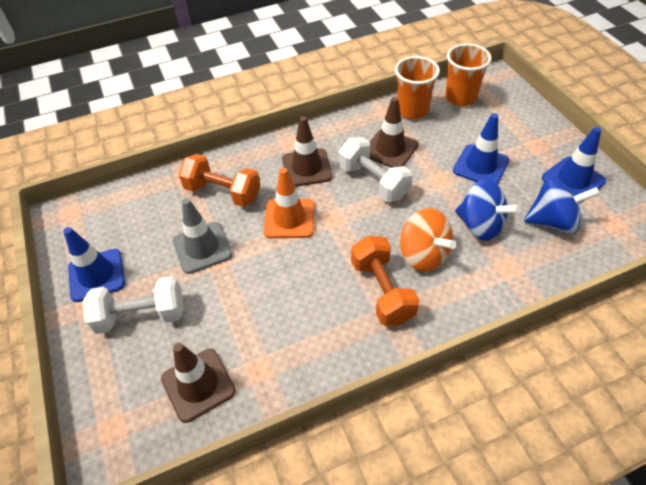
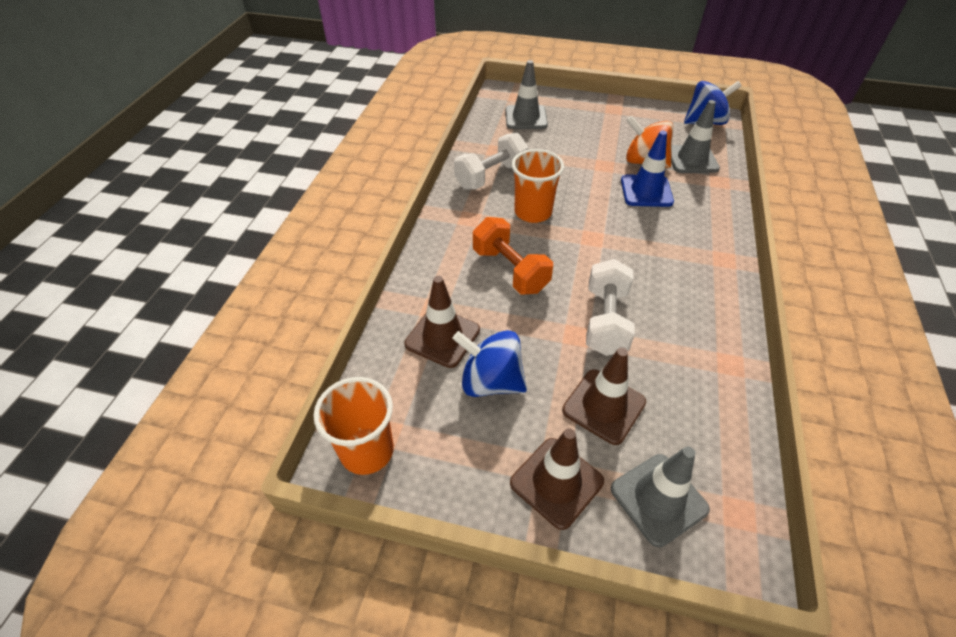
blue traffic cone: 3 -> 1
grey traffic cone: 1 -> 3
orange dumbbell: 2 -> 1
orange traffic cone: 1 -> 0

